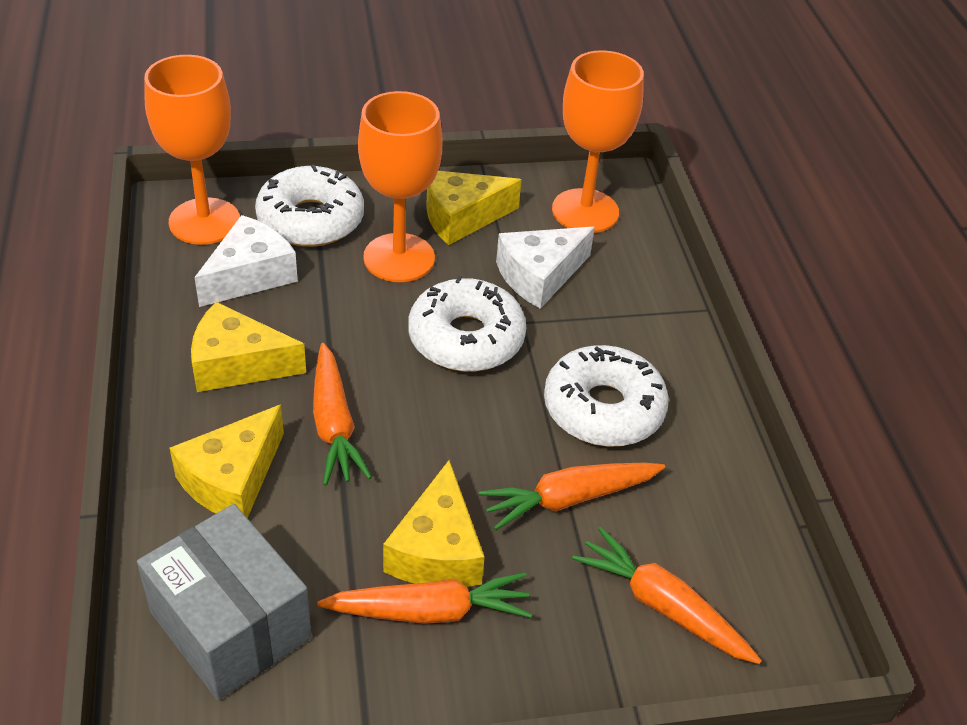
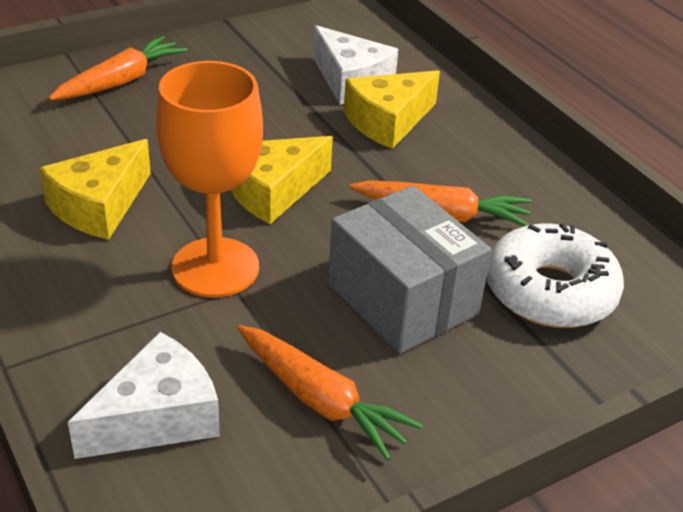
orange carrot: 4 -> 3
orange goblet: 3 -> 1
white donut: 3 -> 1
yellow cheese: 4 -> 3

